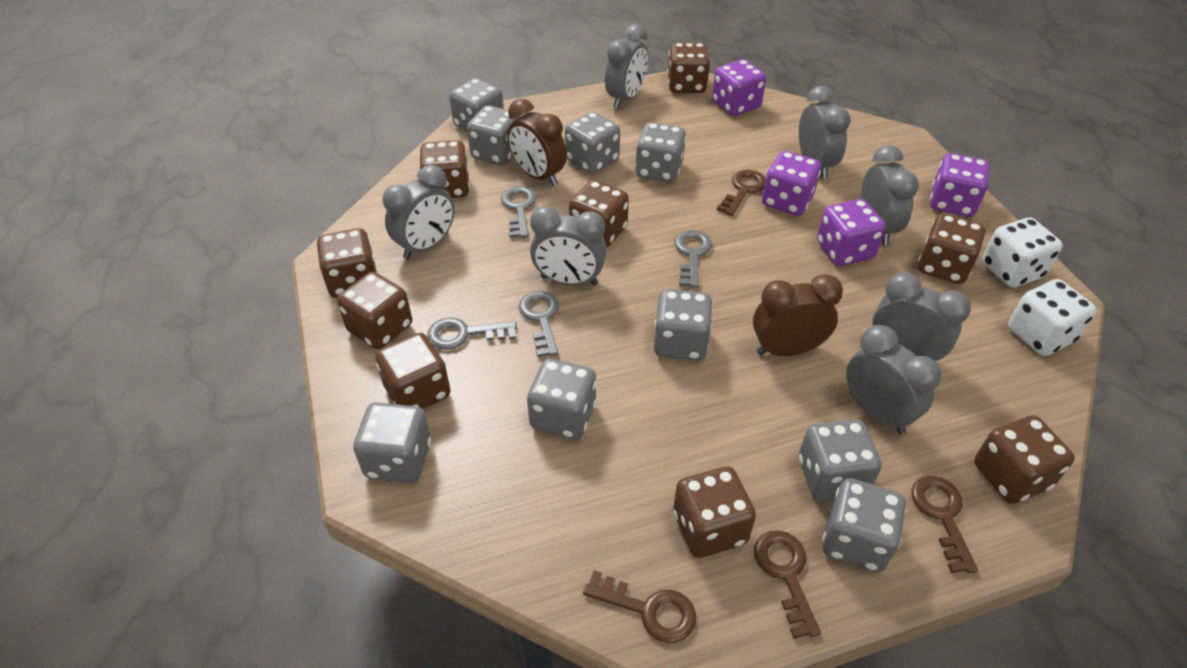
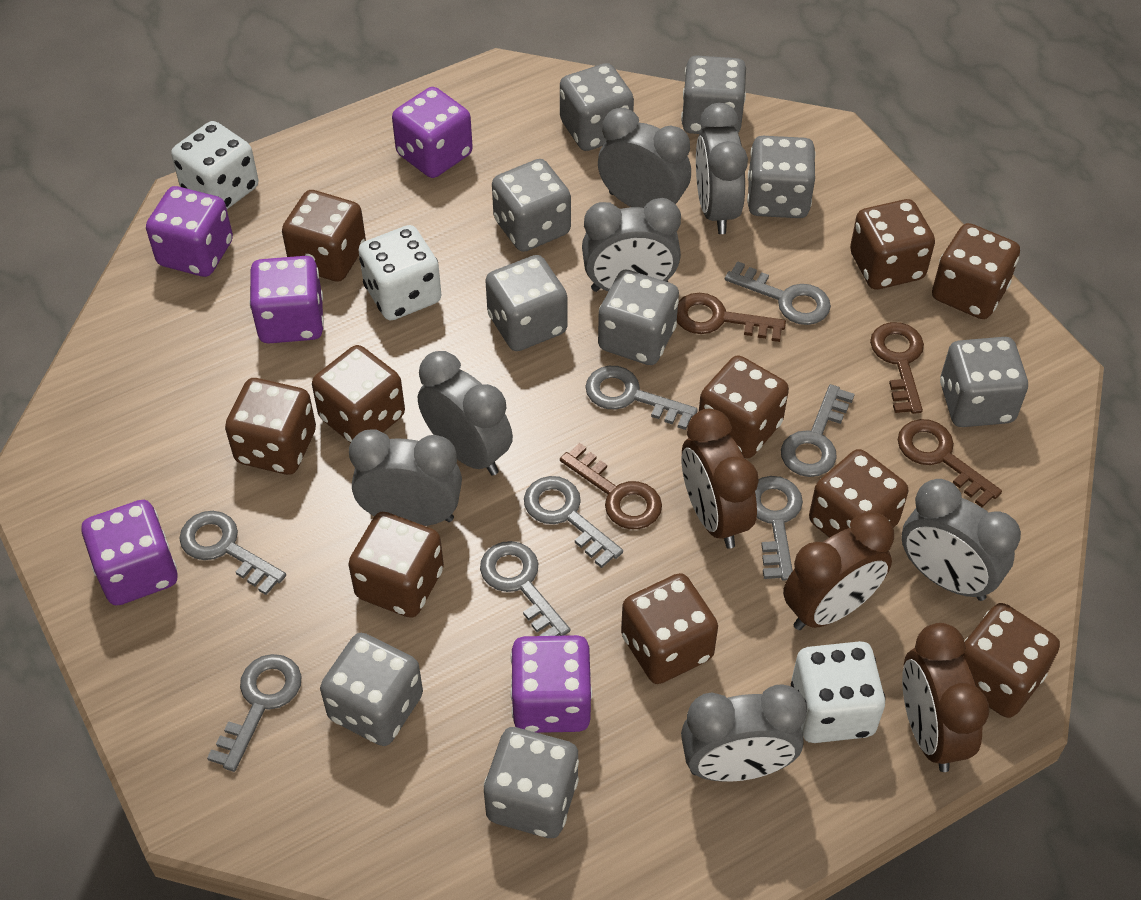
brown clock: 2 -> 3
brown dice: 9 -> 10
grey key: 4 -> 8
purple dice: 4 -> 5
white dice: 2 -> 3

